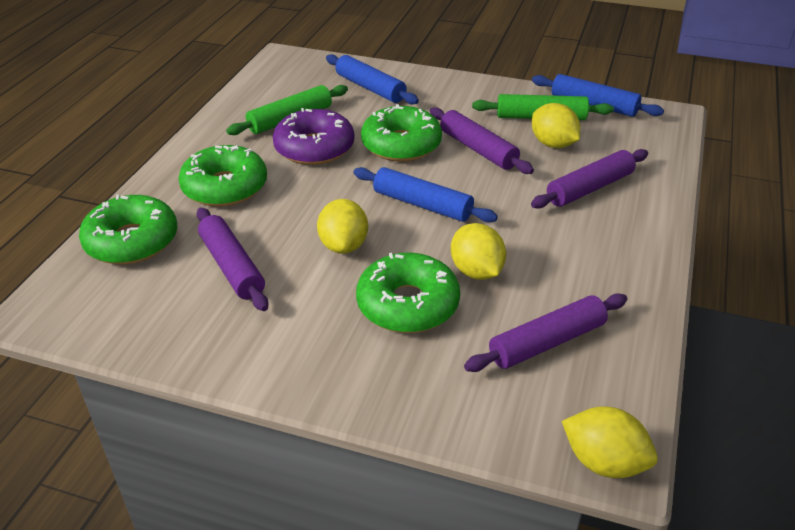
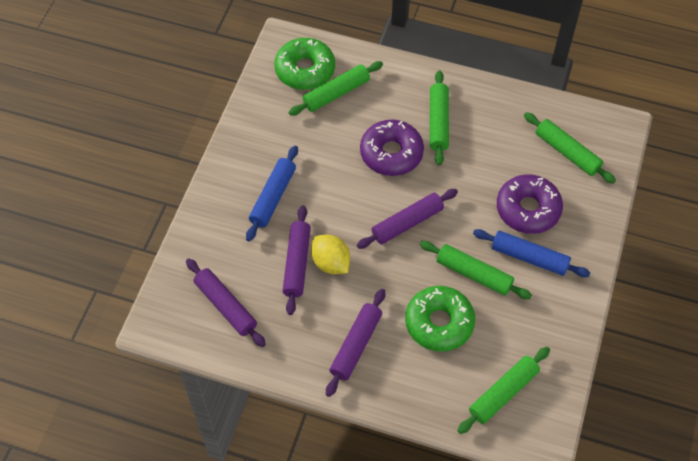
blue rolling pin: 3 -> 2
green donut: 4 -> 2
green rolling pin: 2 -> 5
purple donut: 1 -> 2
yellow lemon: 4 -> 1

